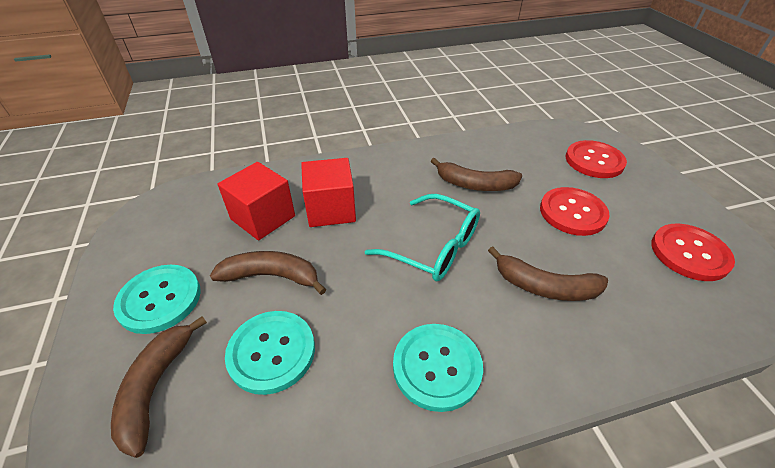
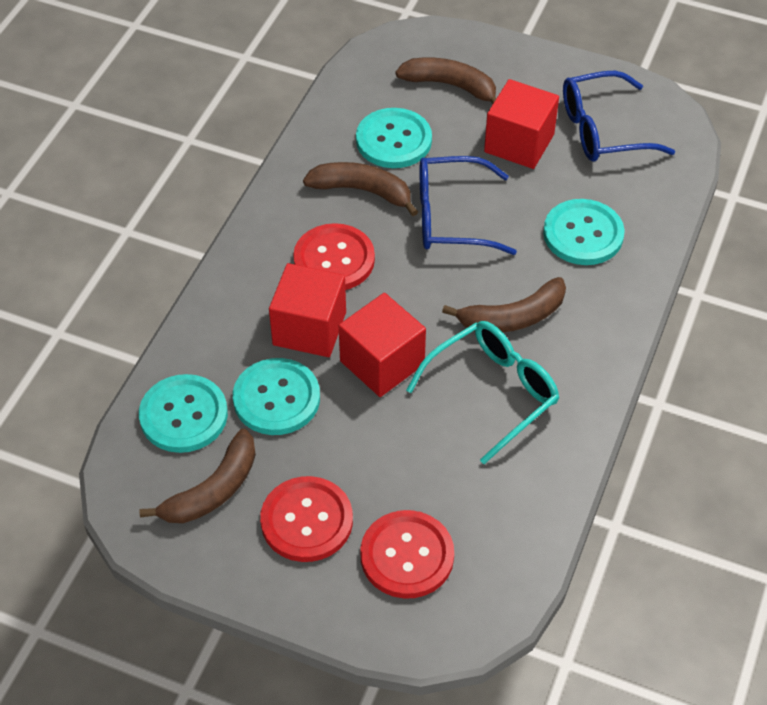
blue glasses: 0 -> 2
red cube: 2 -> 3
turquoise button: 3 -> 4

